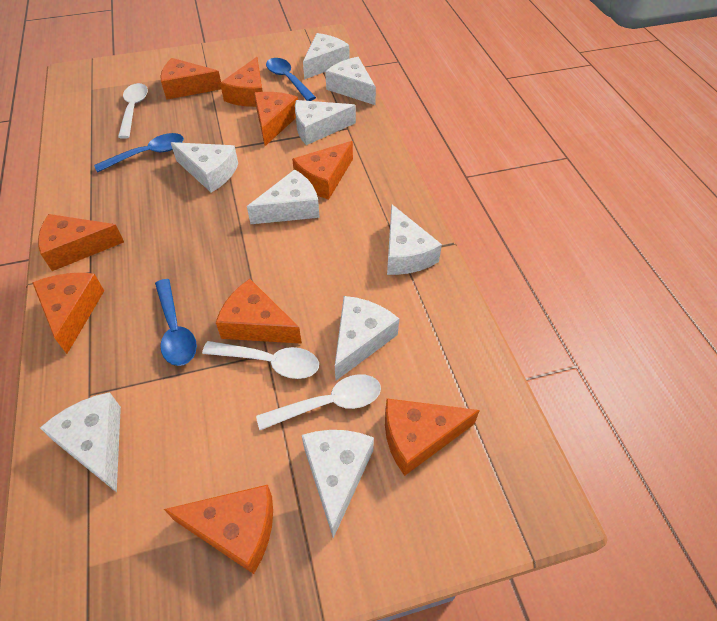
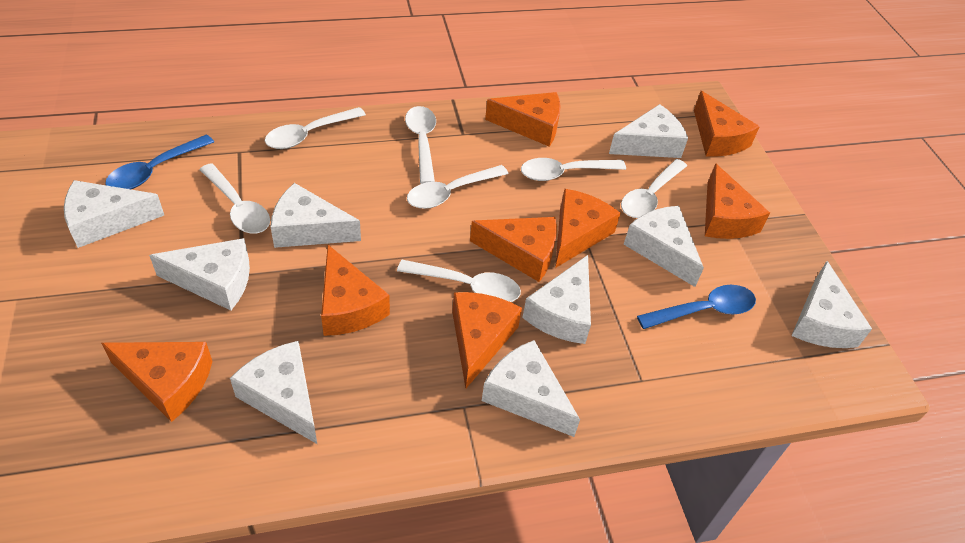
blue spoon: 3 -> 2
orange cheese: 9 -> 8
white spoon: 3 -> 7

